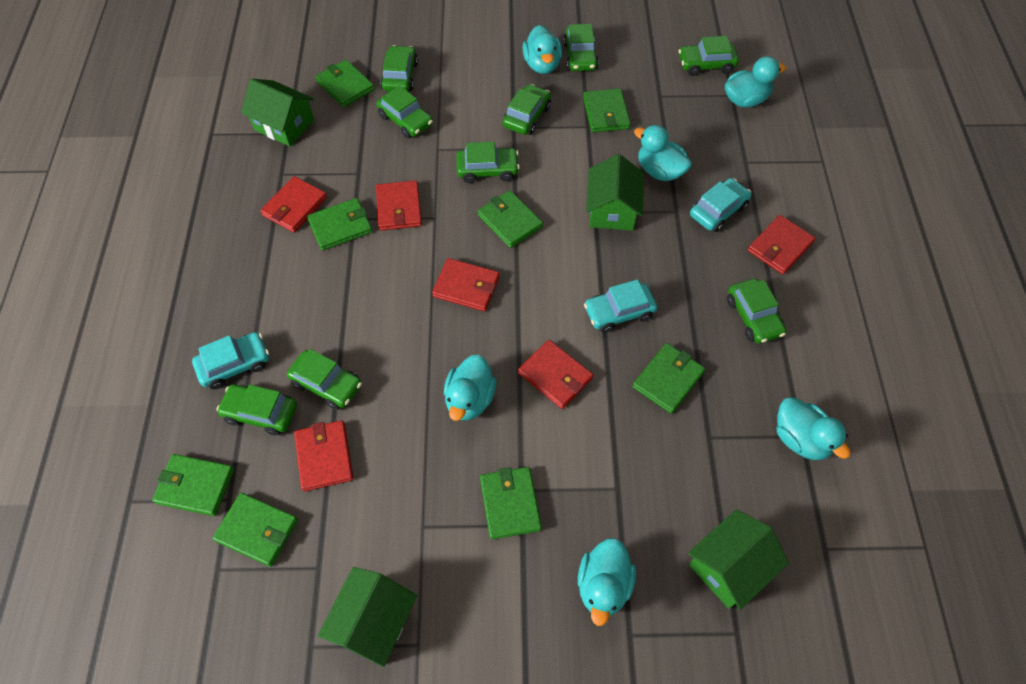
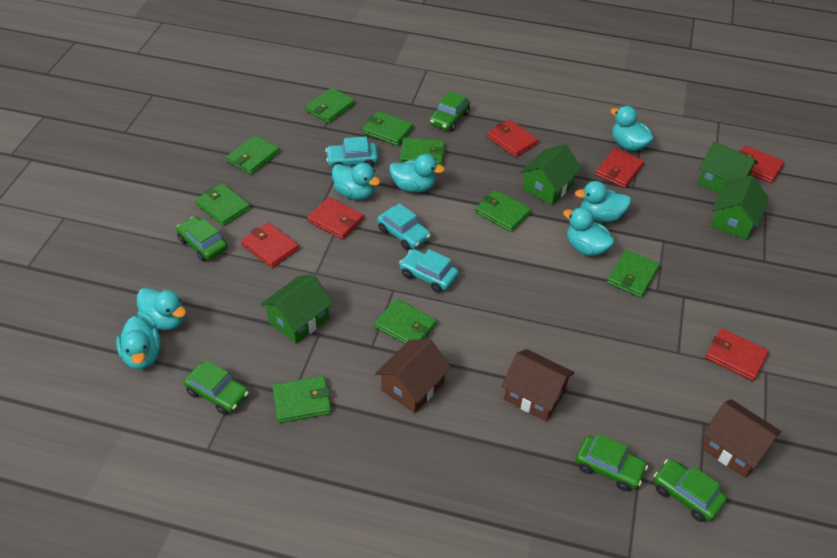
brown house: 0 -> 3
green car: 9 -> 5
green wallet: 8 -> 9
turquoise duck: 6 -> 7

